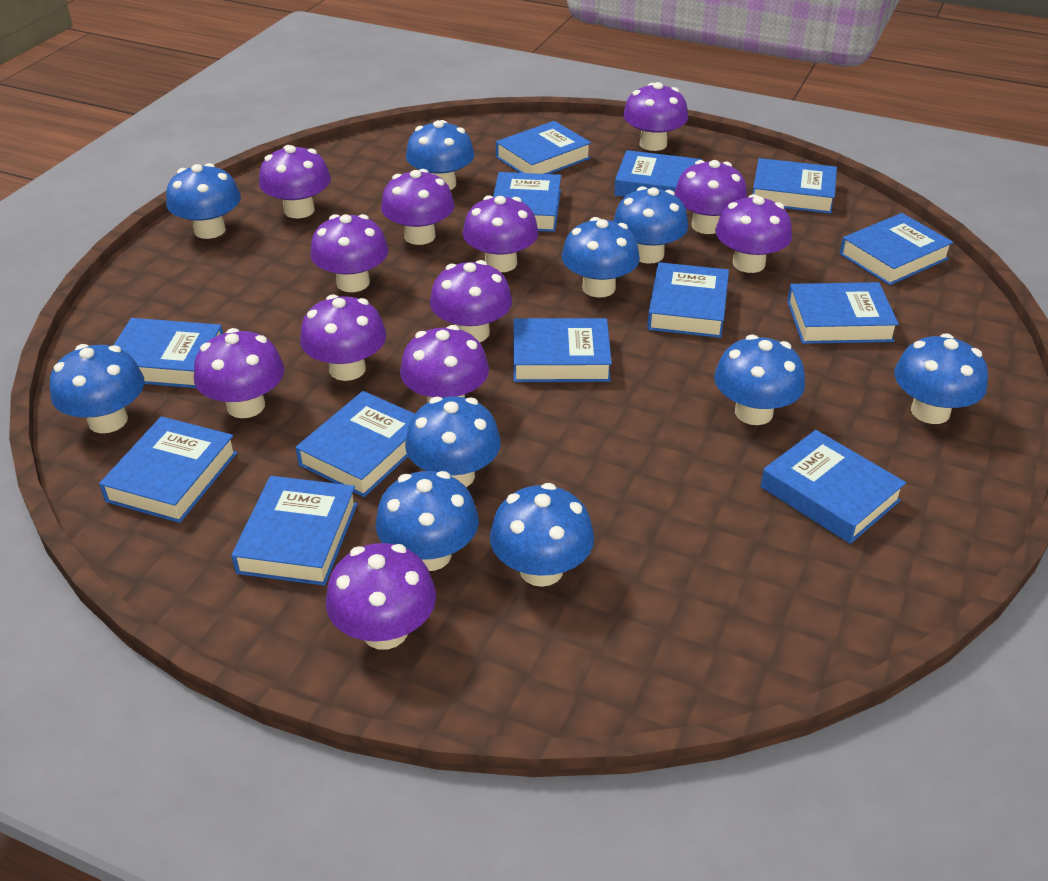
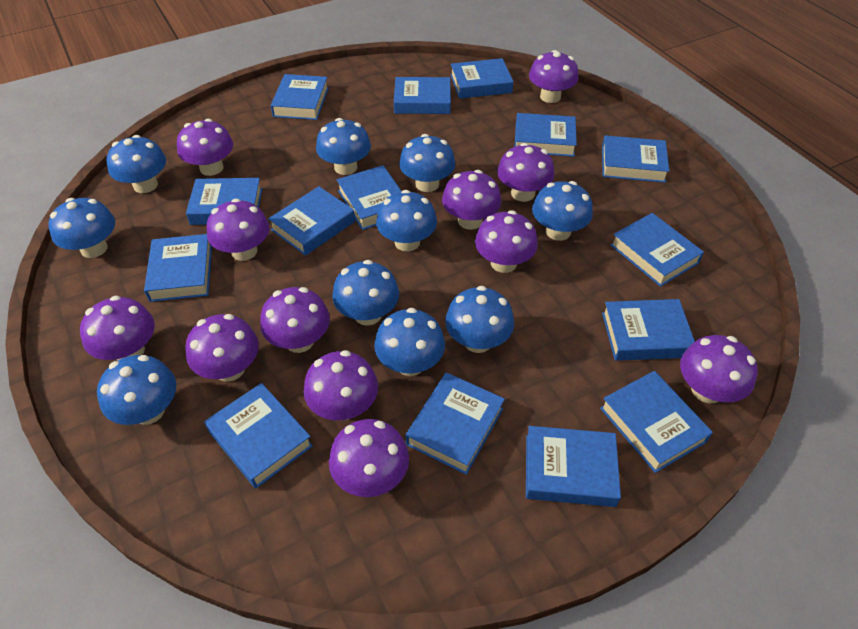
blue book: 13 -> 15

